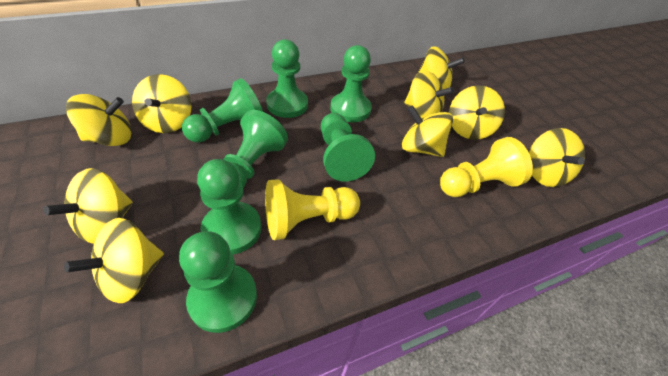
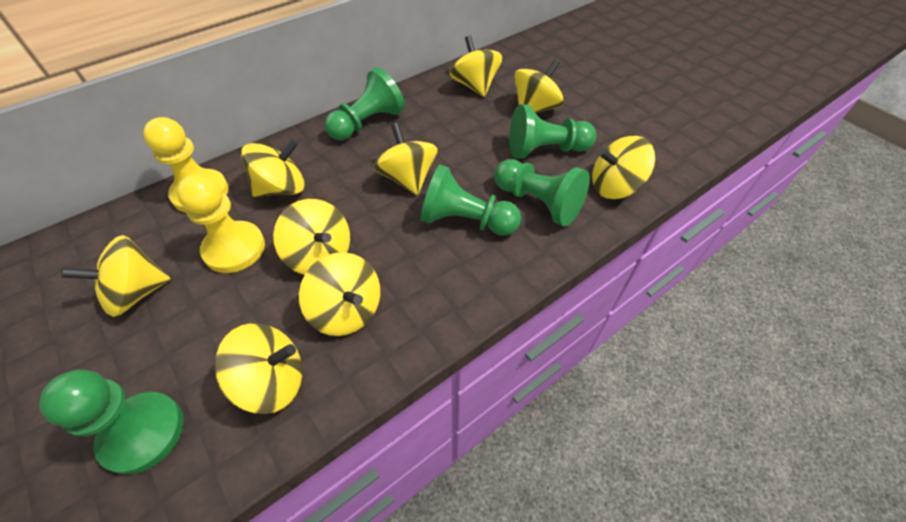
green pawn: 7 -> 5

